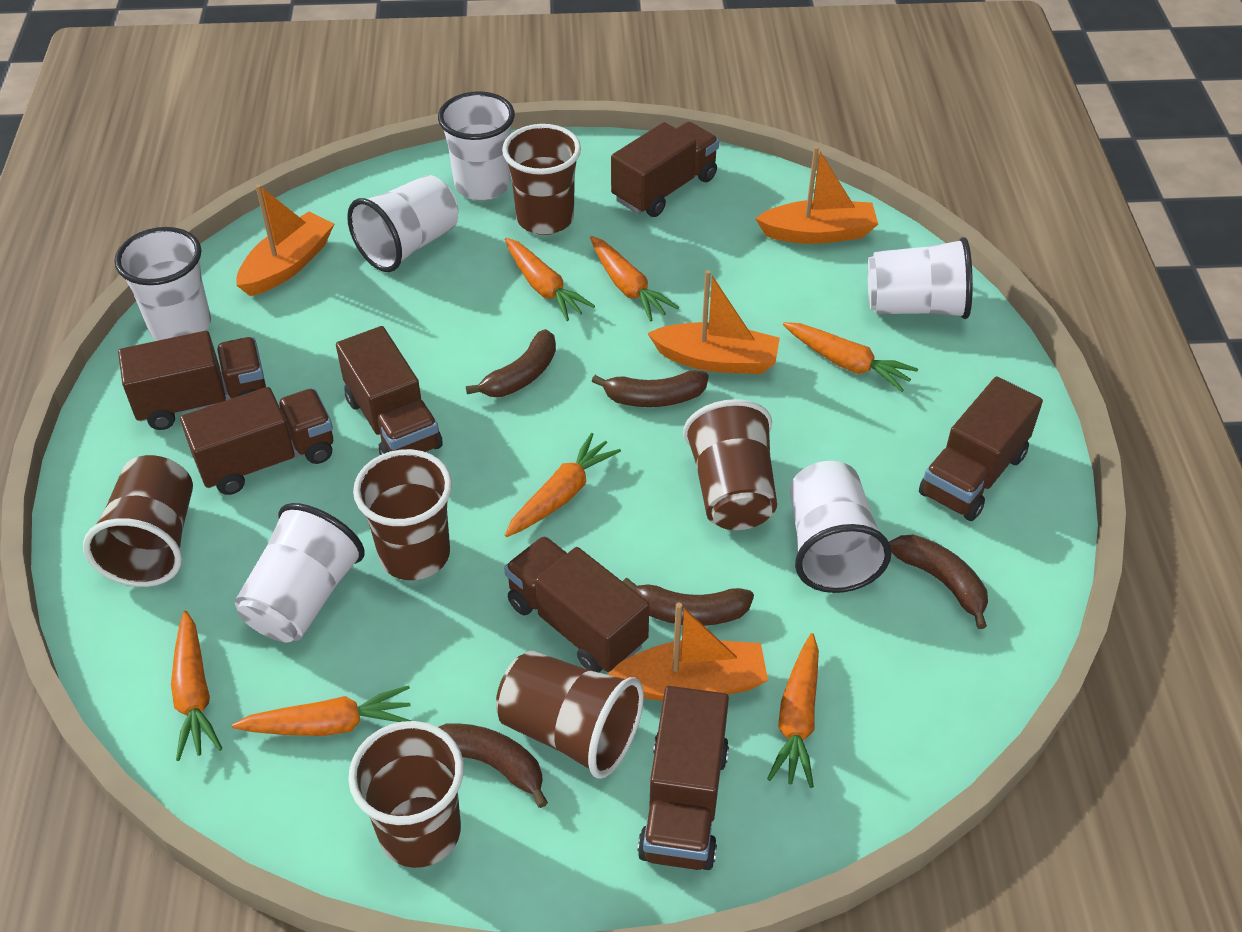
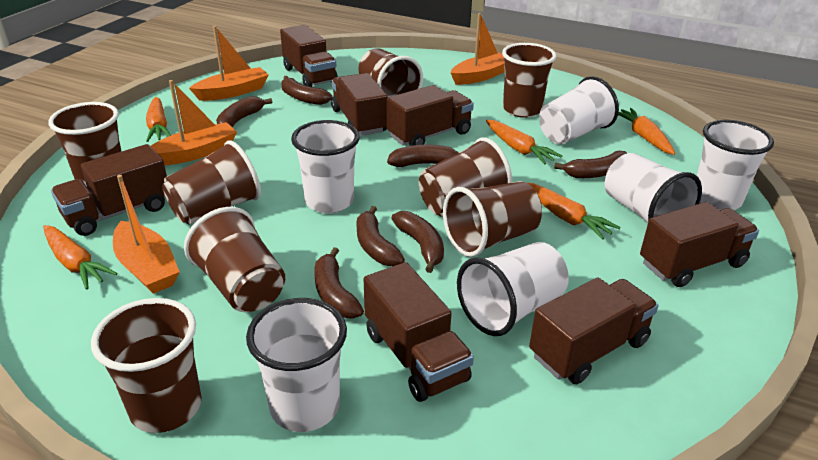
brown banana: 5 -> 7
brown cup: 6 -> 8
orange carrot: 7 -> 5

